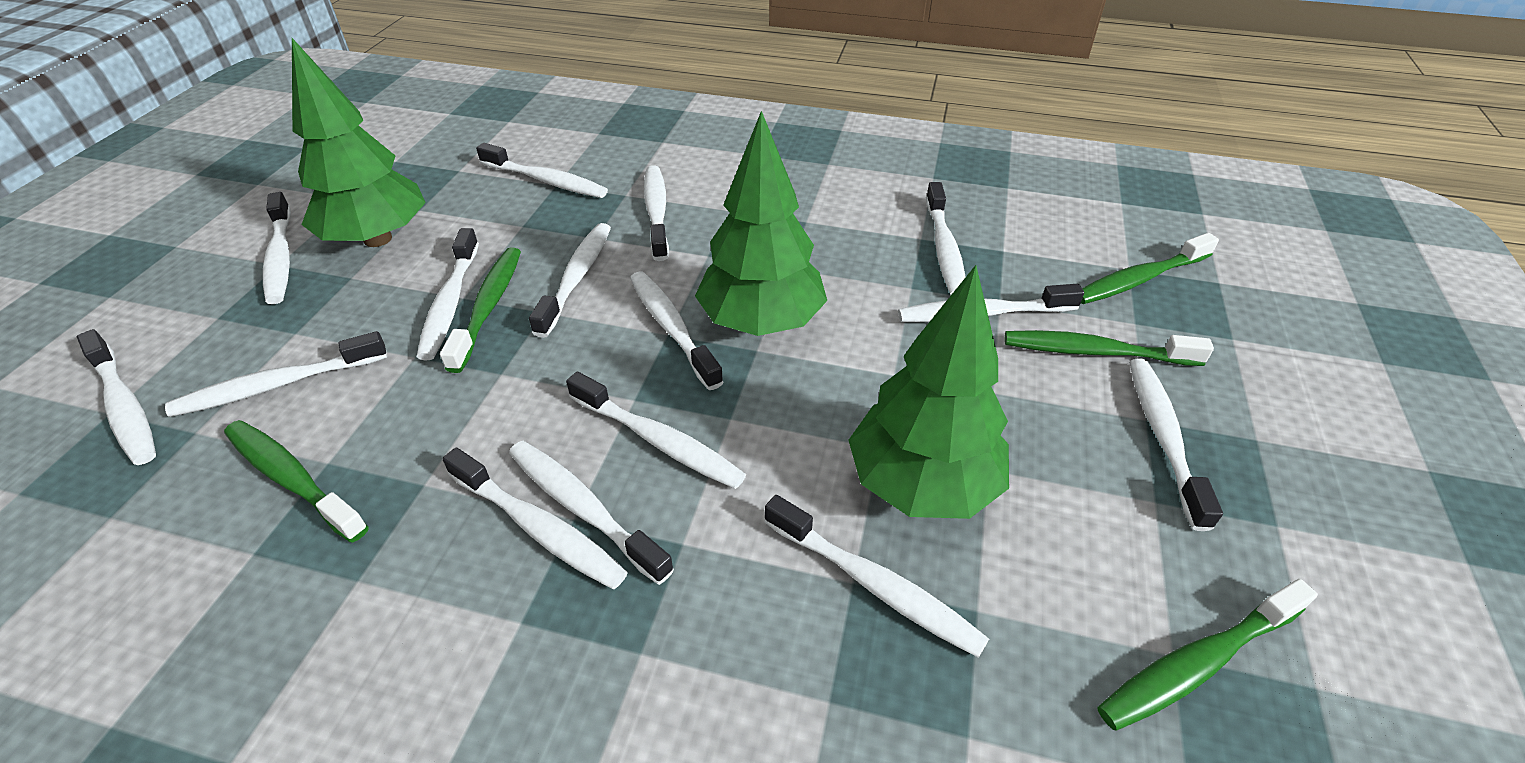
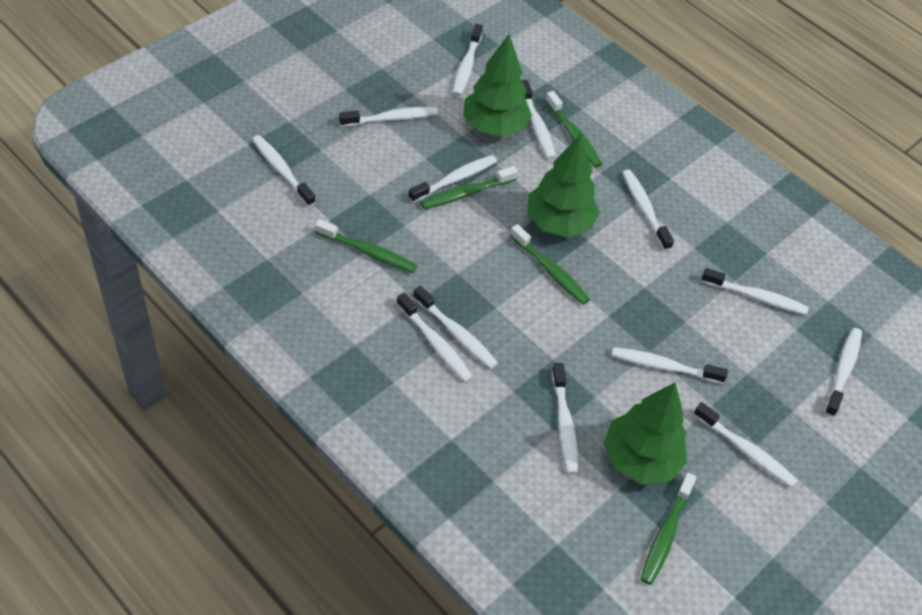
white toothbrush: 15 -> 13

